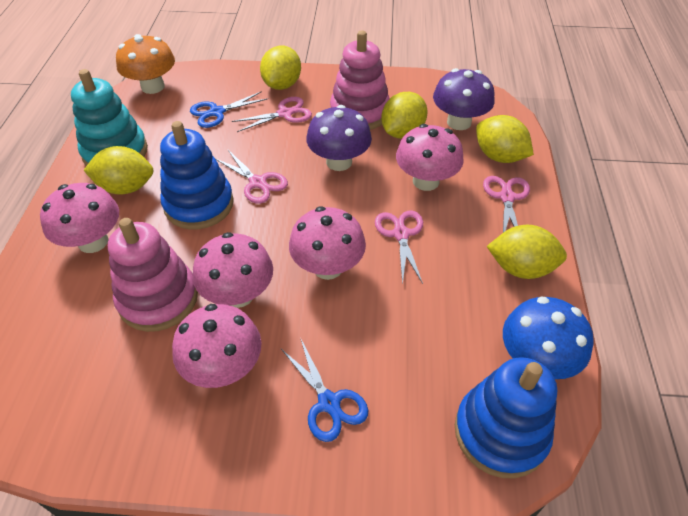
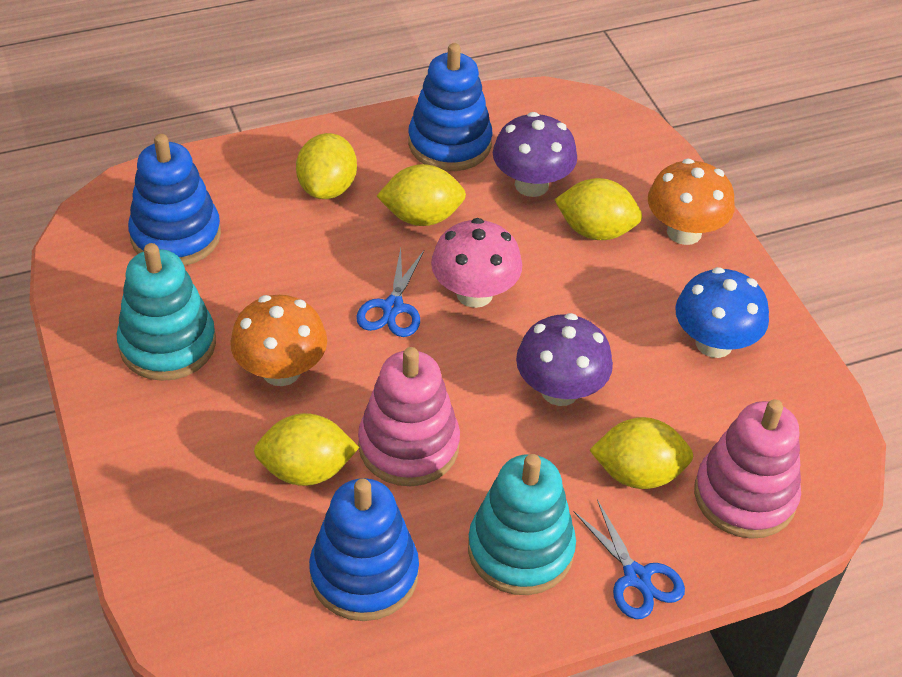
blue stacking toy: 2 -> 3
orange mushroom: 1 -> 2
pink mushroom: 5 -> 1
pink scissors: 4 -> 0
turquoise stacking toy: 1 -> 2

